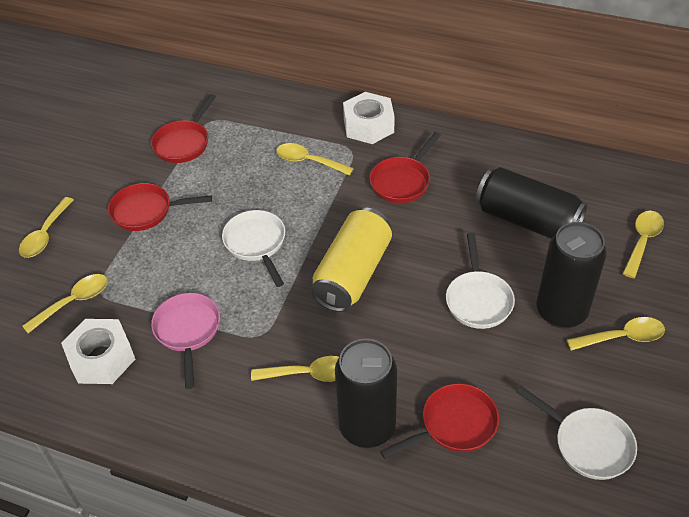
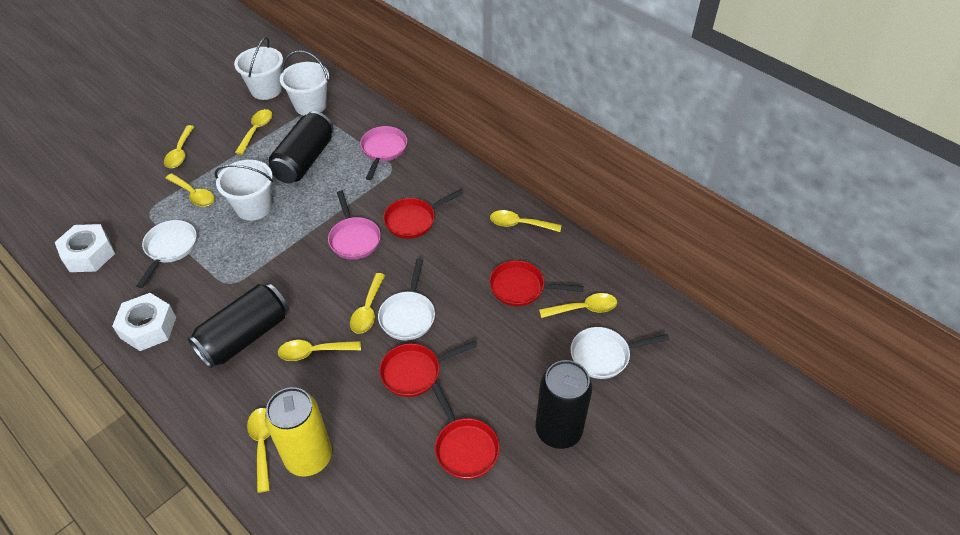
pink pan: 1 -> 2
white bucket: 0 -> 3
yellow spoon: 6 -> 8

